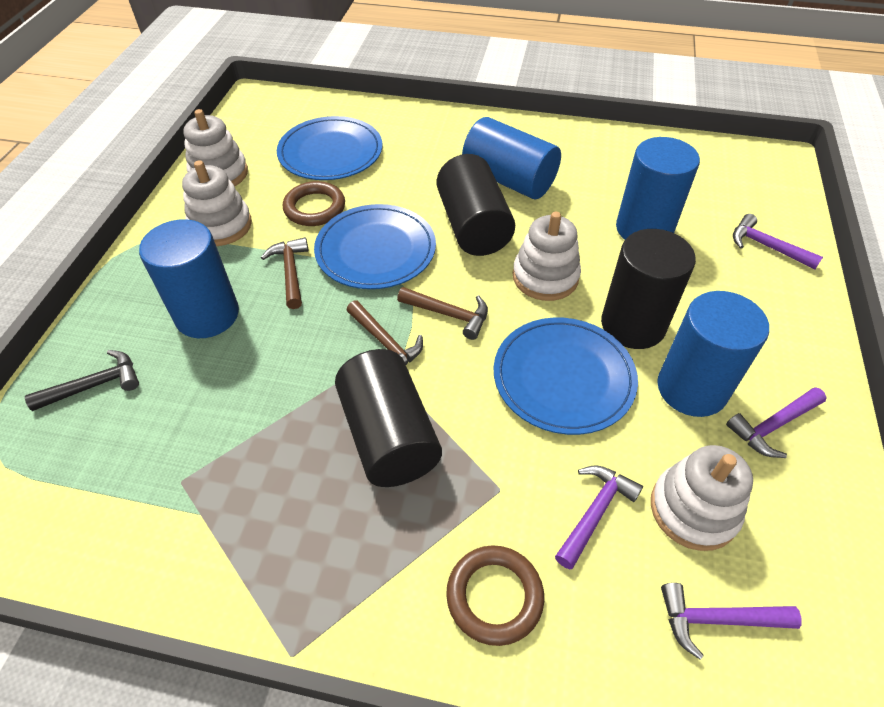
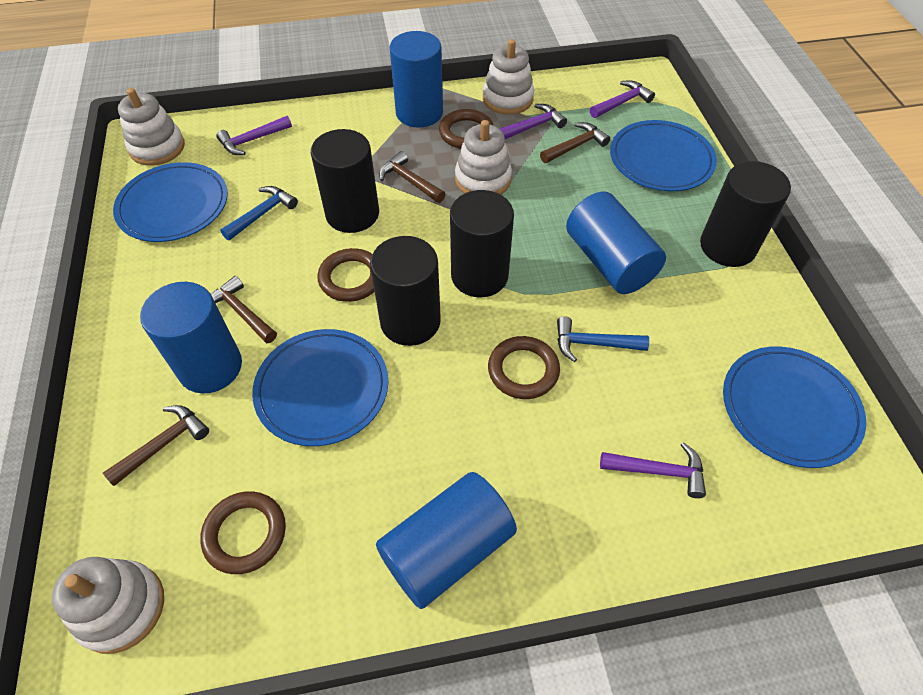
black cylinder: 3 -> 4
black hammer: 1 -> 0
blue hammer: 0 -> 2
blue plate: 3 -> 4
brown hammer: 3 -> 4
brown ring: 2 -> 4

